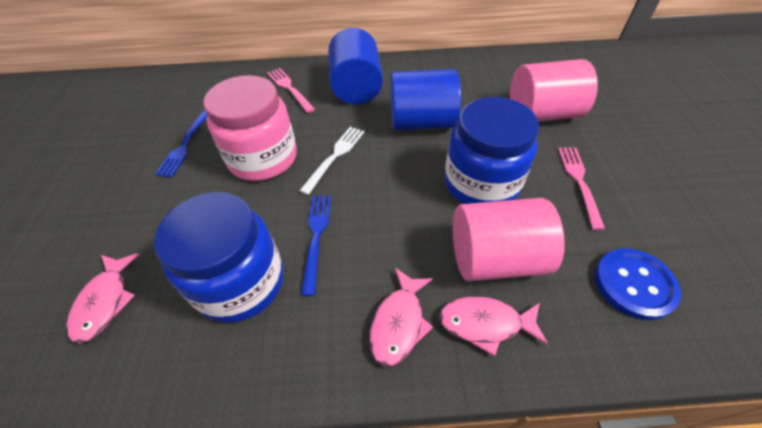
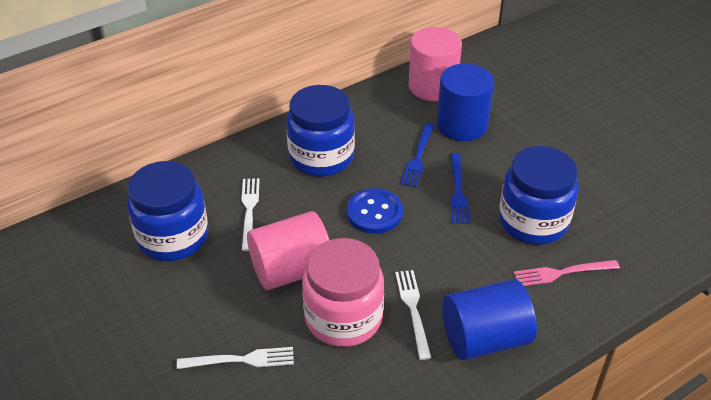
blue jar: 2 -> 3
pink fish: 3 -> 0
pink fork: 2 -> 1
white fork: 1 -> 3

